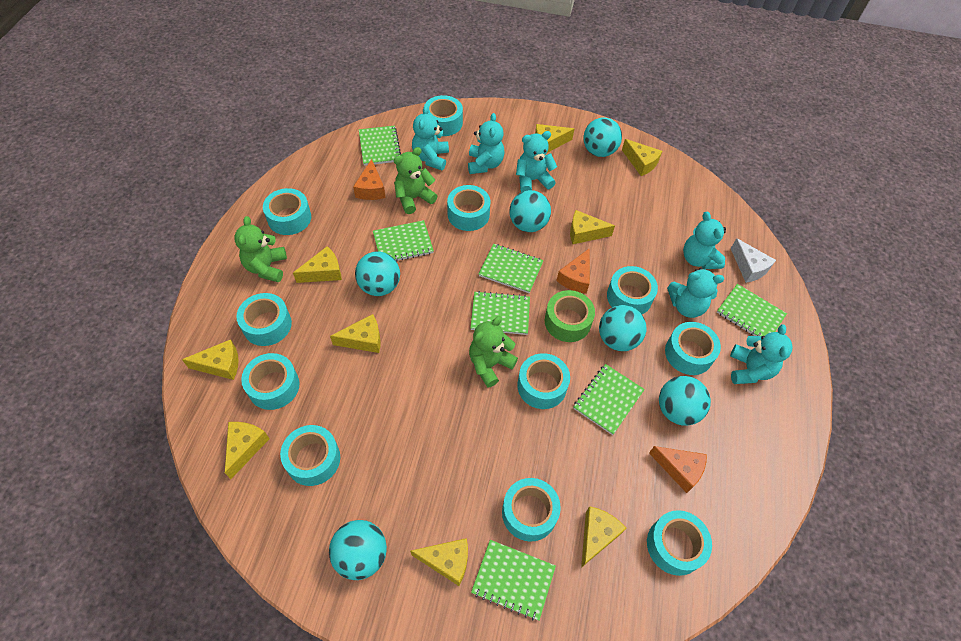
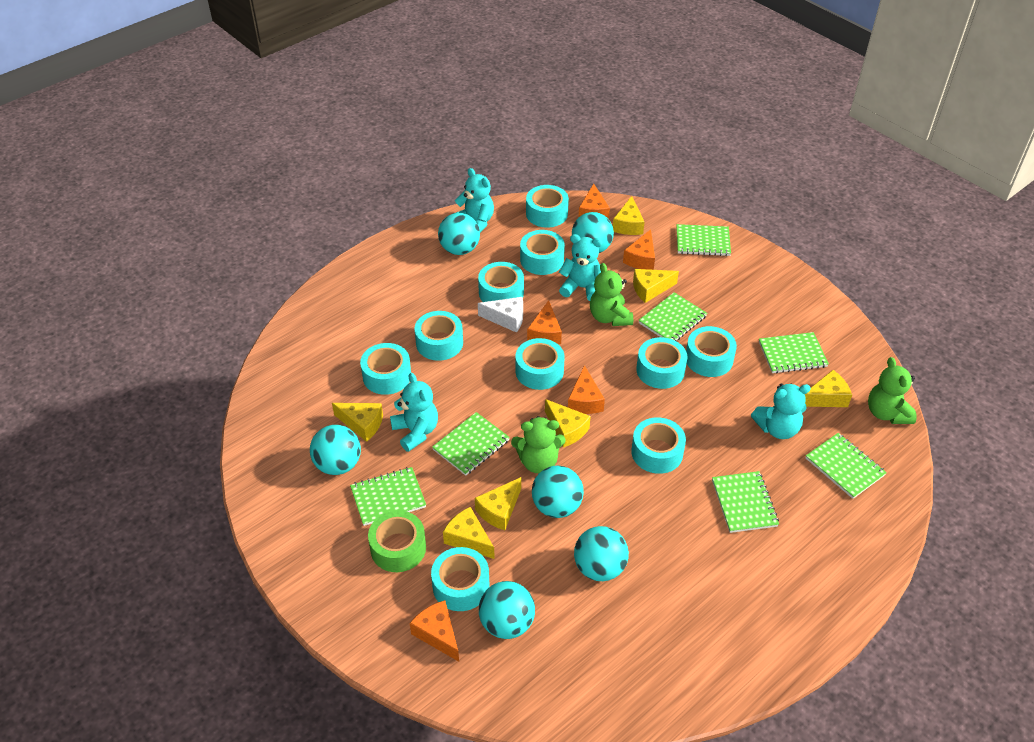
orange cheese: 3 -> 5
turquoise tape: 11 -> 10
turquoise teddy bear: 6 -> 4
yellow cheese: 9 -> 7

